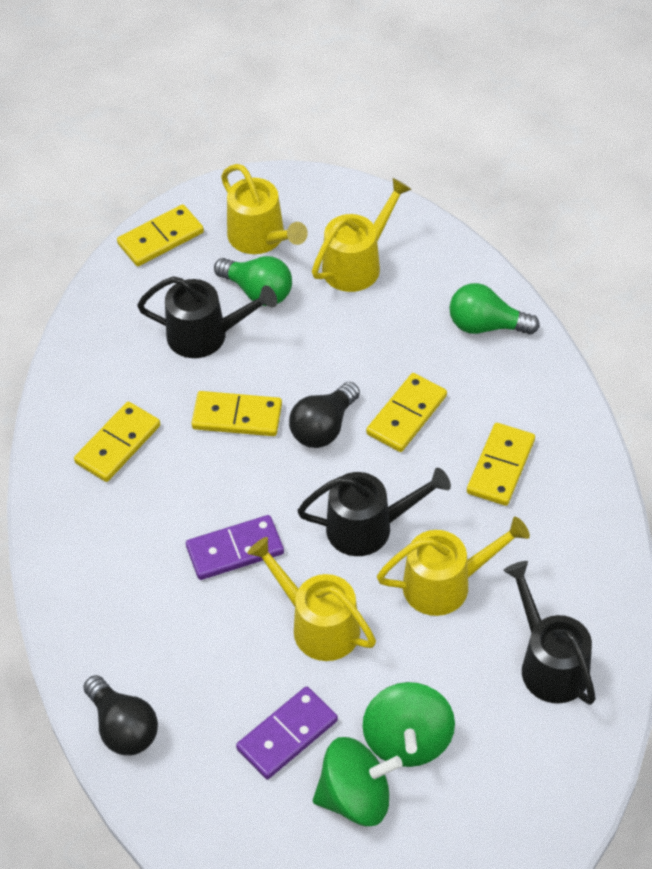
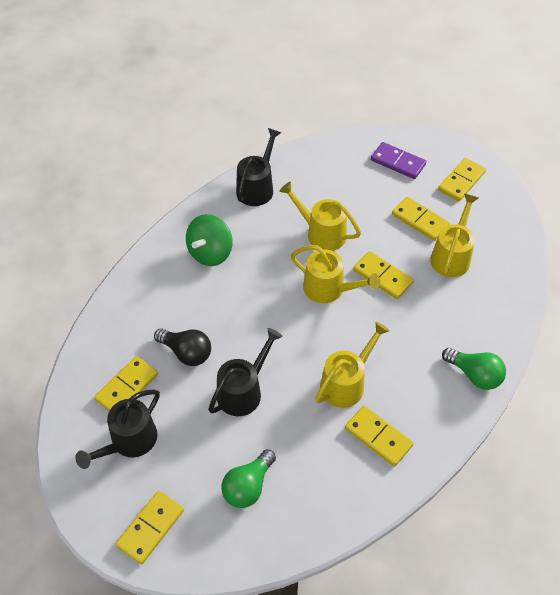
black light bulb: 2 -> 1
green spinning top: 2 -> 1
purple domino: 2 -> 1
yellow domino: 5 -> 6

